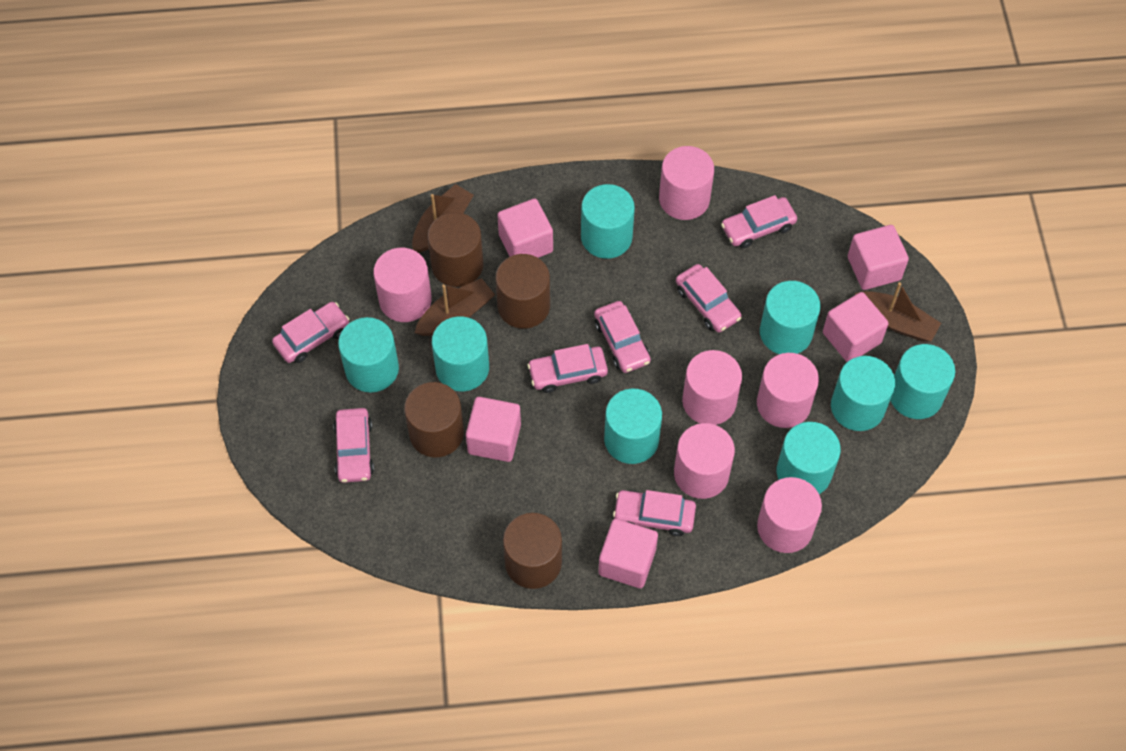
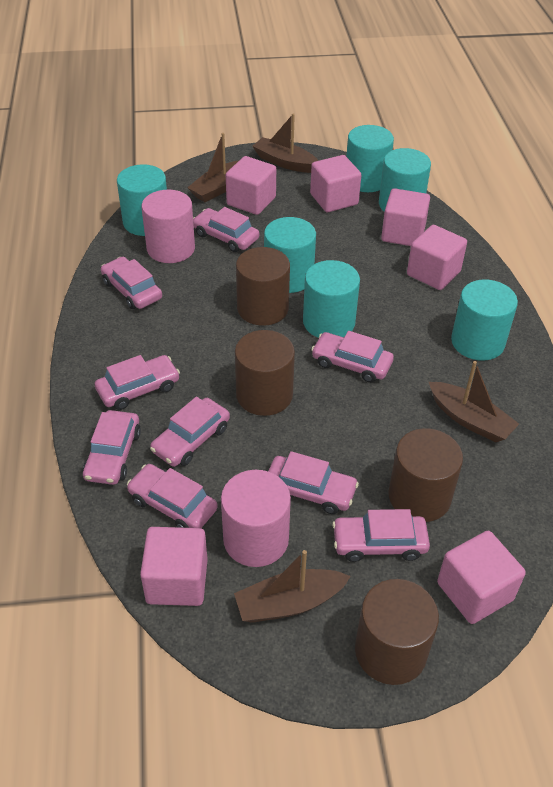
brown boat: 3 -> 4
pink car: 7 -> 9
pink cube: 5 -> 6
pink cylinder: 6 -> 2
turquoise cylinder: 8 -> 6

